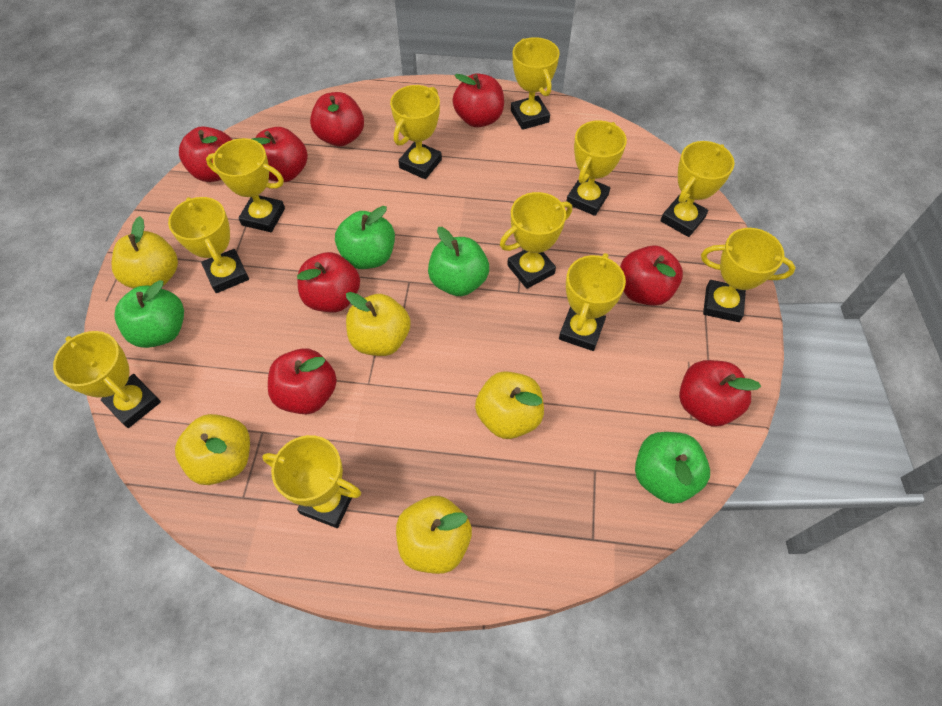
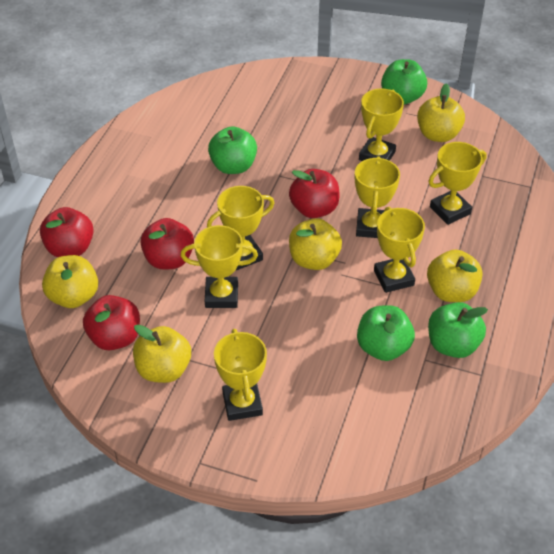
red apple: 8 -> 4
yellow trophy: 11 -> 7

